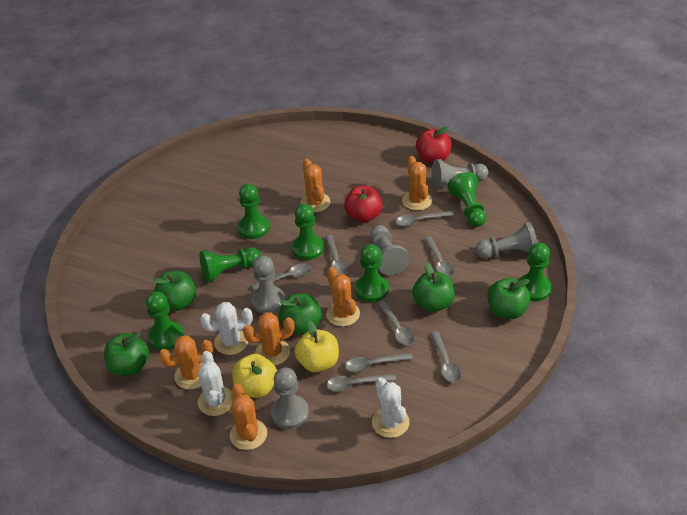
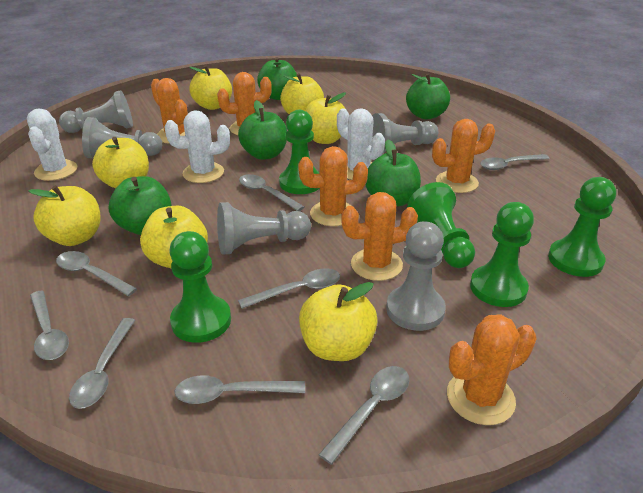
green pawn: 7 -> 5
red apple: 2 -> 0
yellow apple: 2 -> 7

